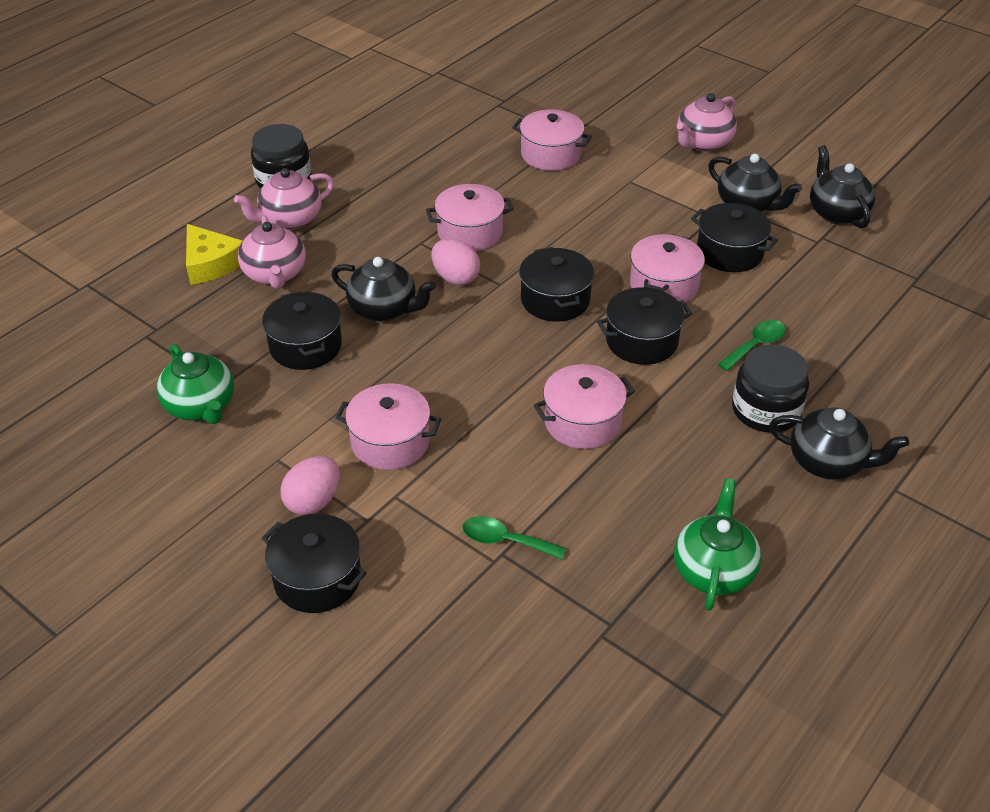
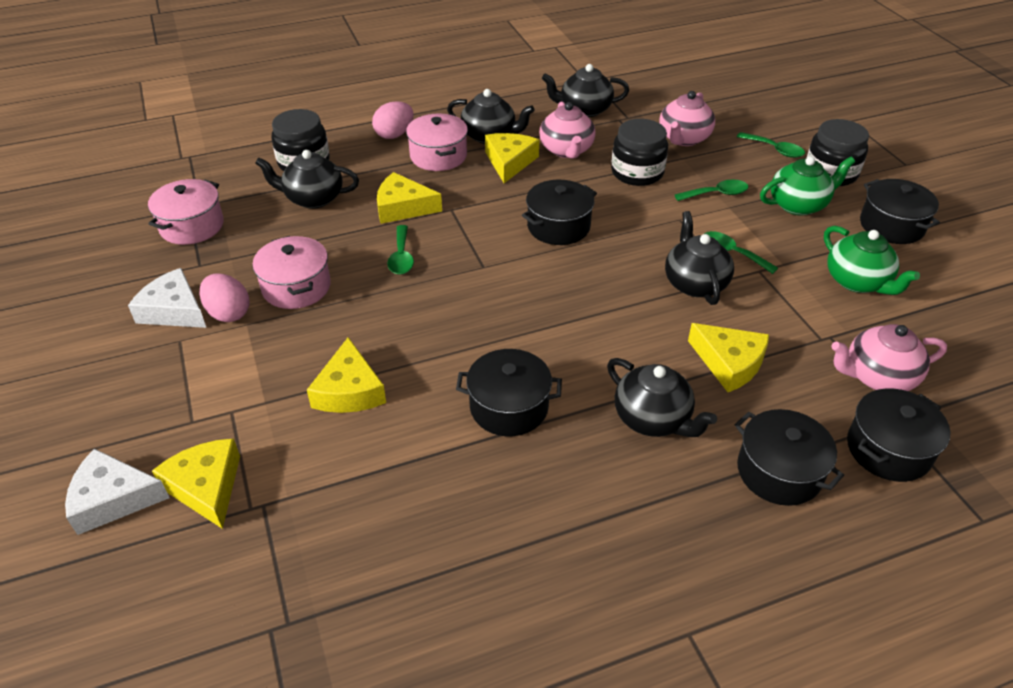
black jar: 2 -> 3
black teapot: 4 -> 5
green spoon: 2 -> 4
pink pot: 5 -> 3
white cheese: 0 -> 2
yellow cheese: 1 -> 5

